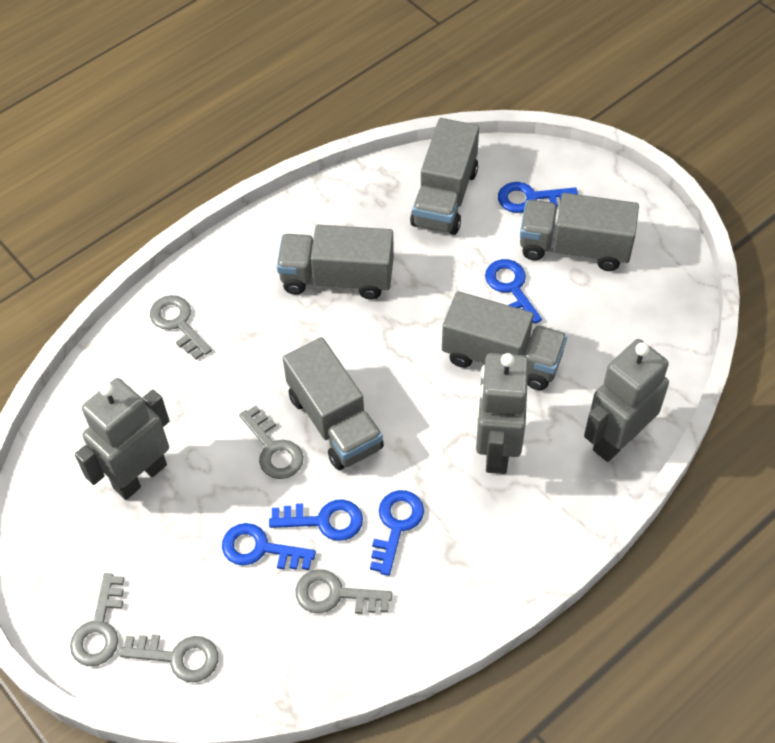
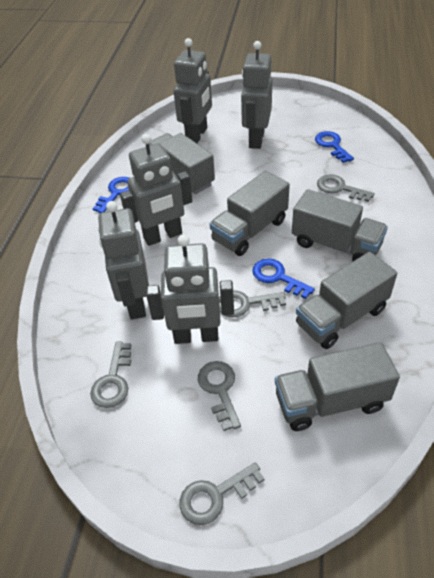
blue key: 5 -> 3
grey robot: 3 -> 5

